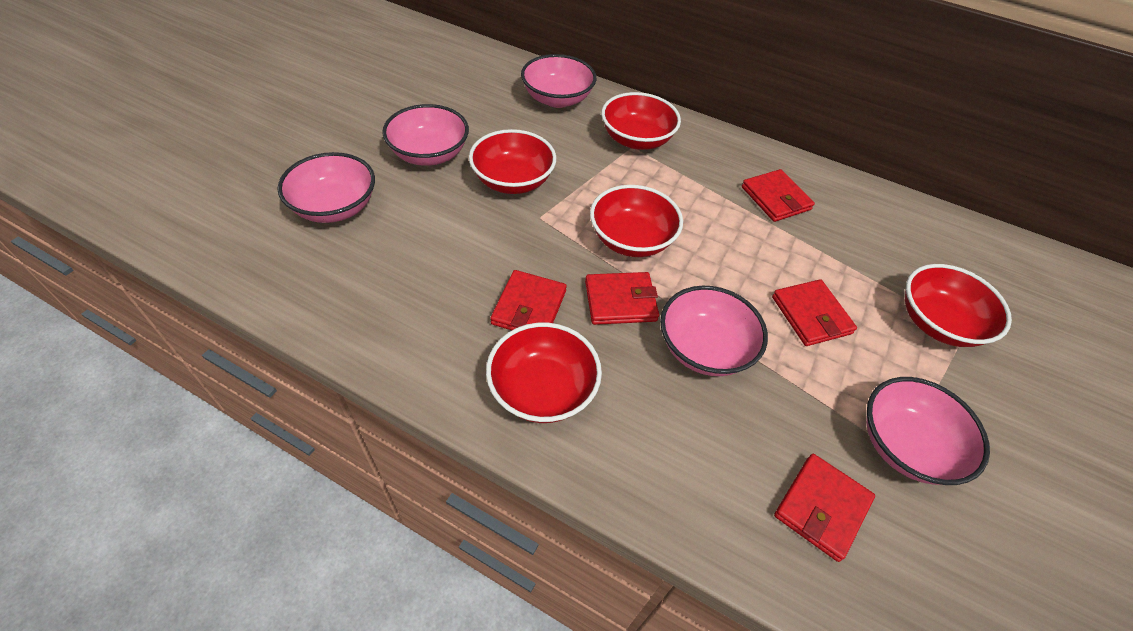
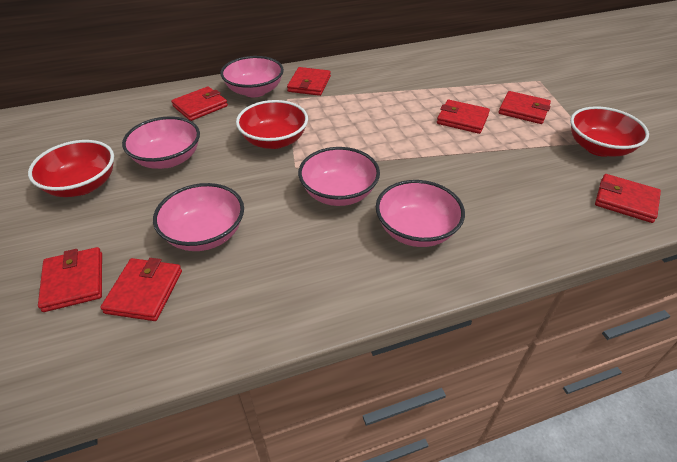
red bowl: 5 -> 3
red wallet: 5 -> 7

